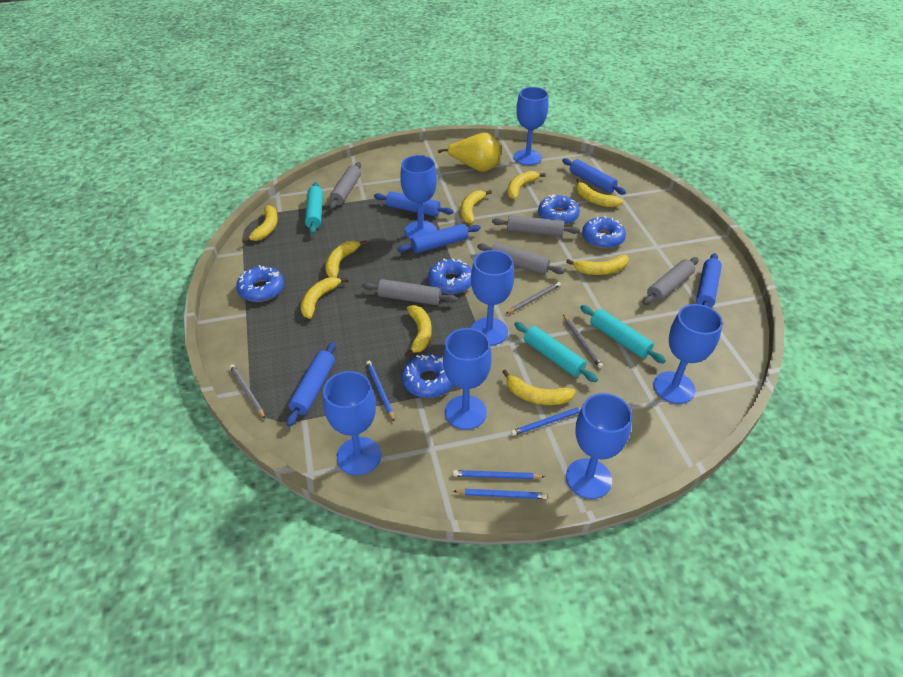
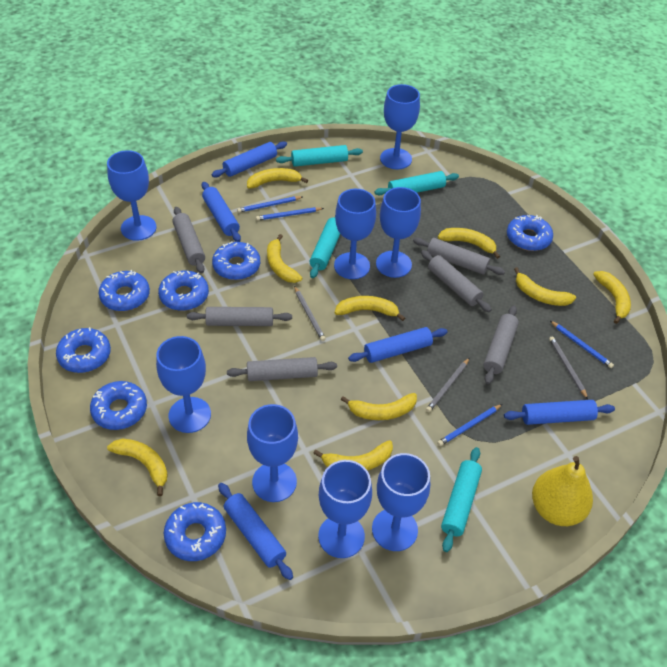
blue donut: 5 -> 7
blue goblet: 7 -> 8
grey rolling pin: 5 -> 6
turquoise rolling pin: 3 -> 4

